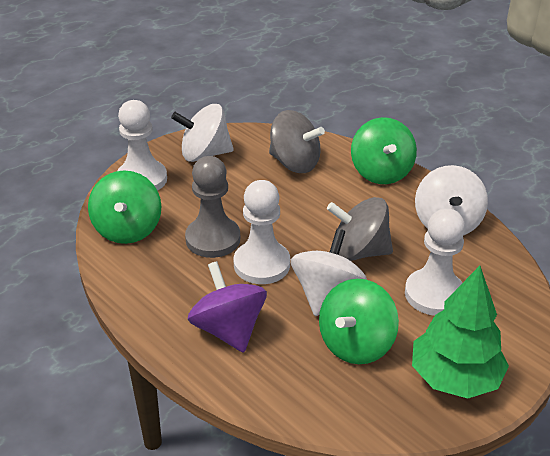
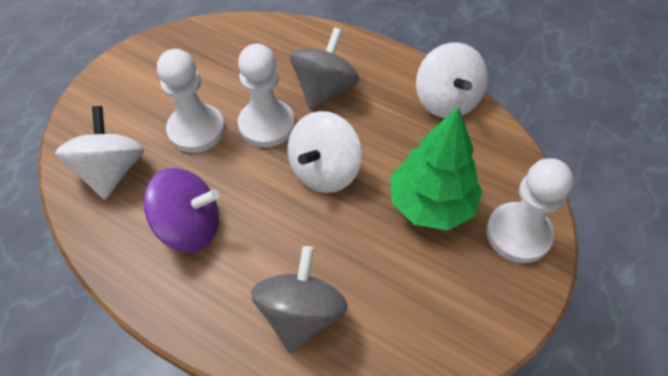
green spinning top: 3 -> 0
grey pawn: 1 -> 0

